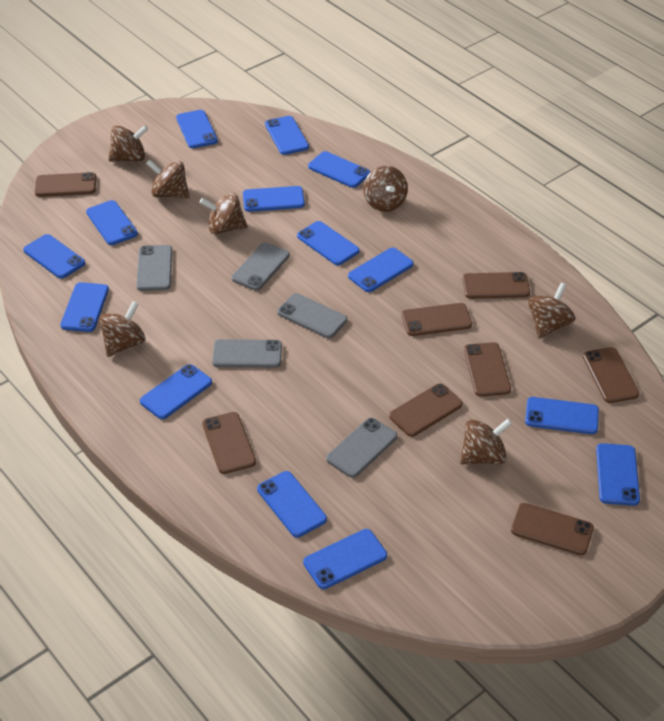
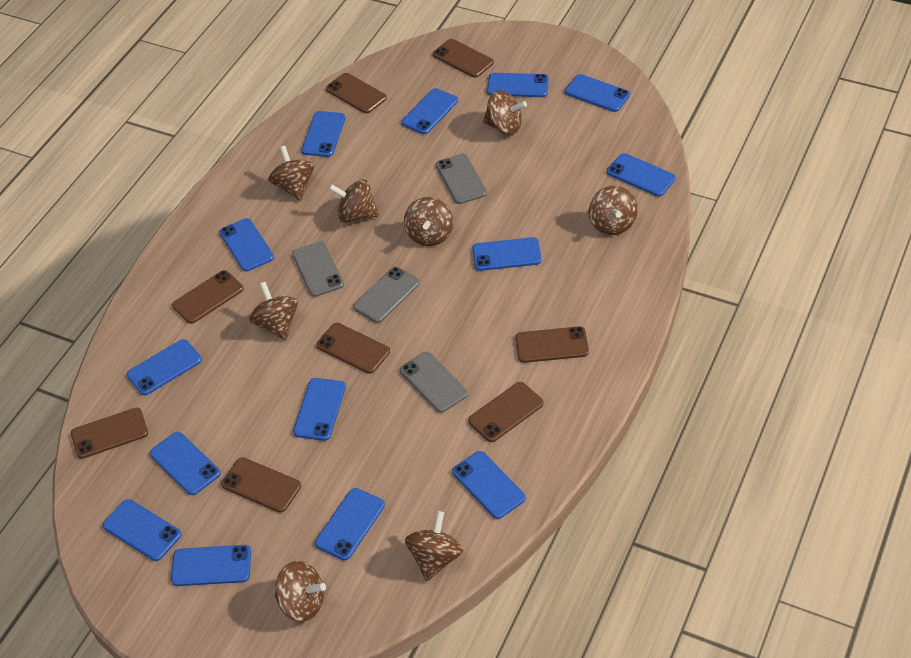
brown spinning top: 7 -> 8
grey phone: 5 -> 4

